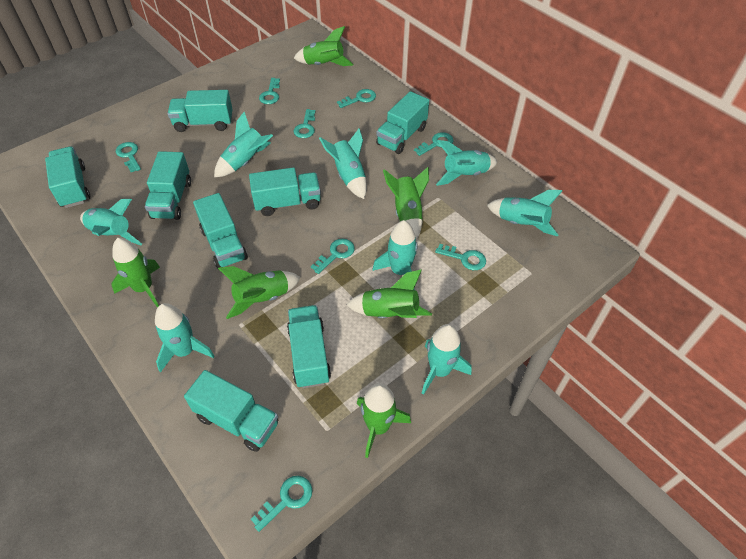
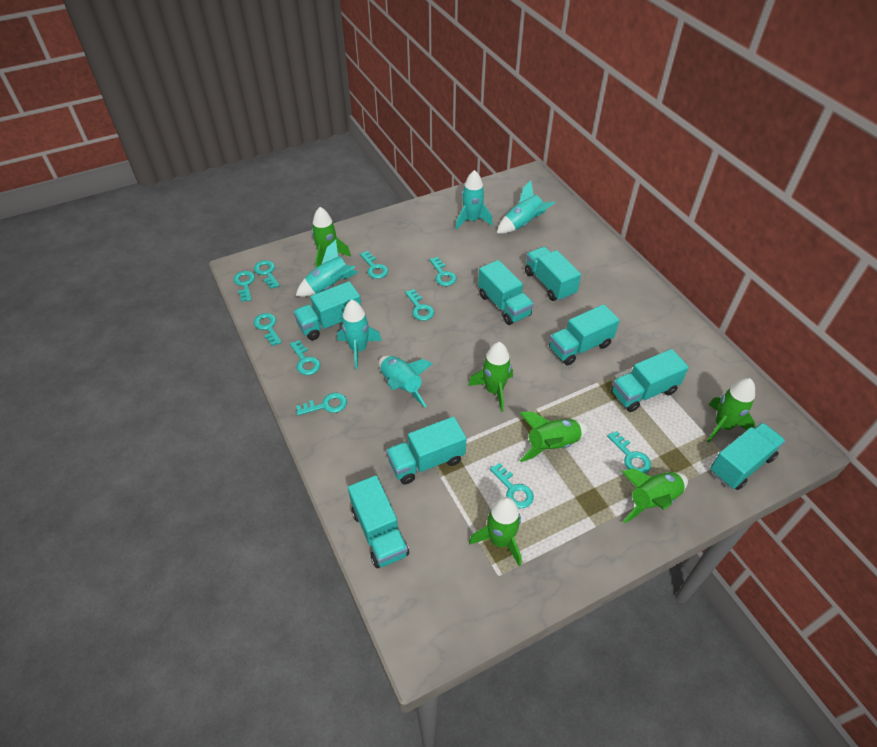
turquoise key: 8 -> 10
turquoise rocket: 8 -> 5

